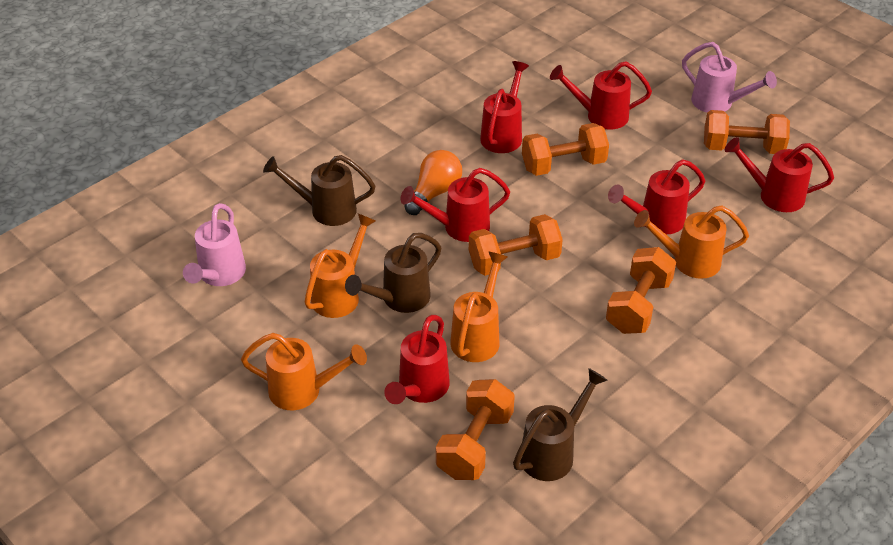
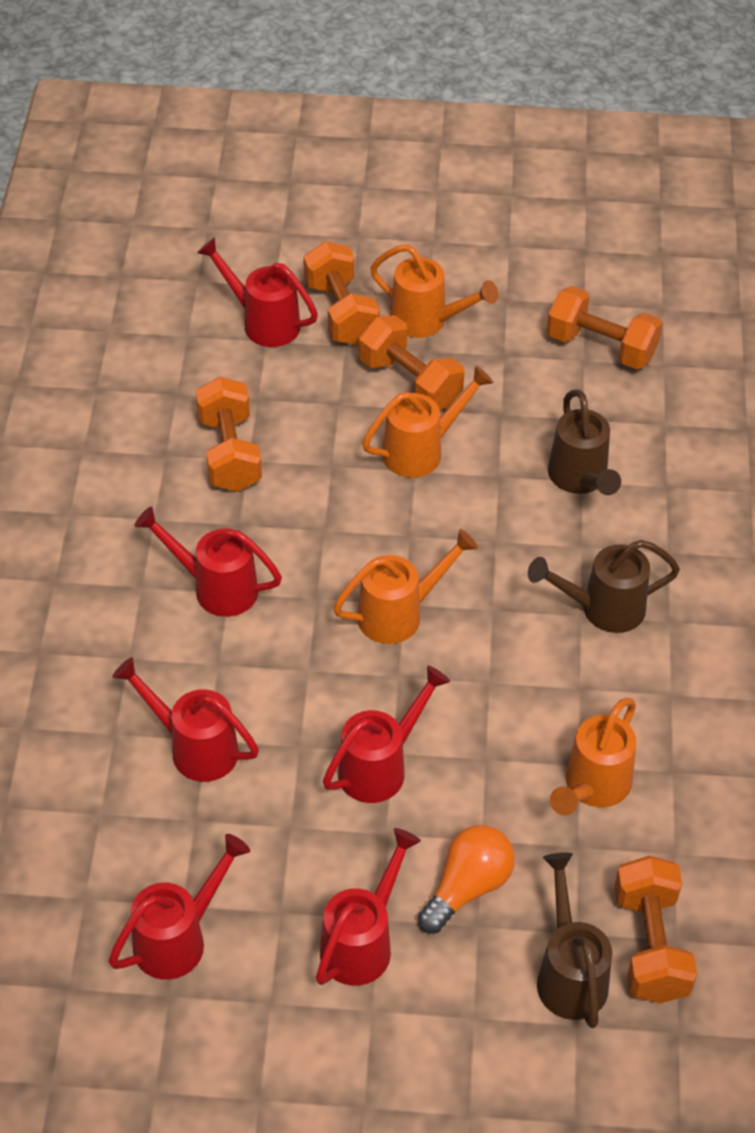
pink watering can: 2 -> 0

